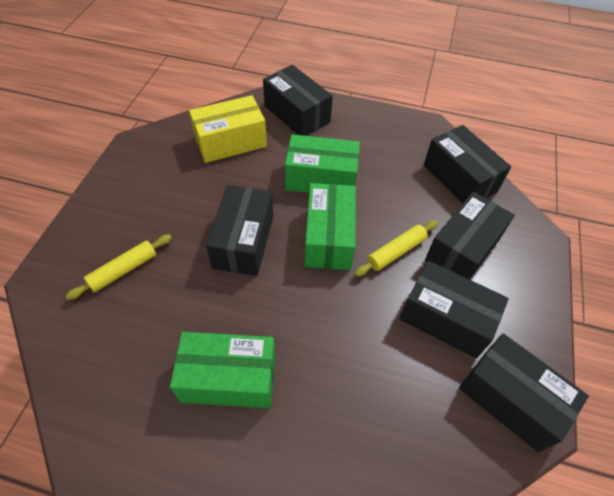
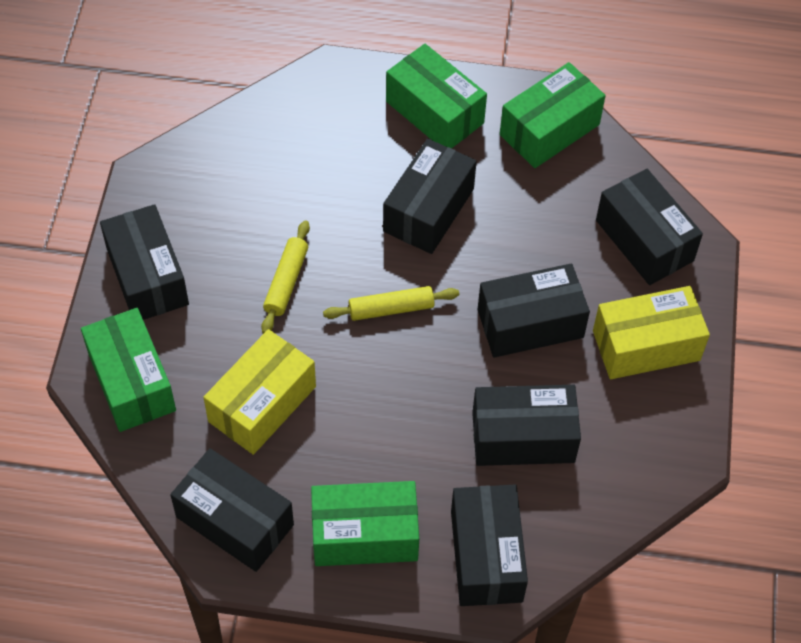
black box: 6 -> 7
green box: 3 -> 4
yellow box: 1 -> 2

